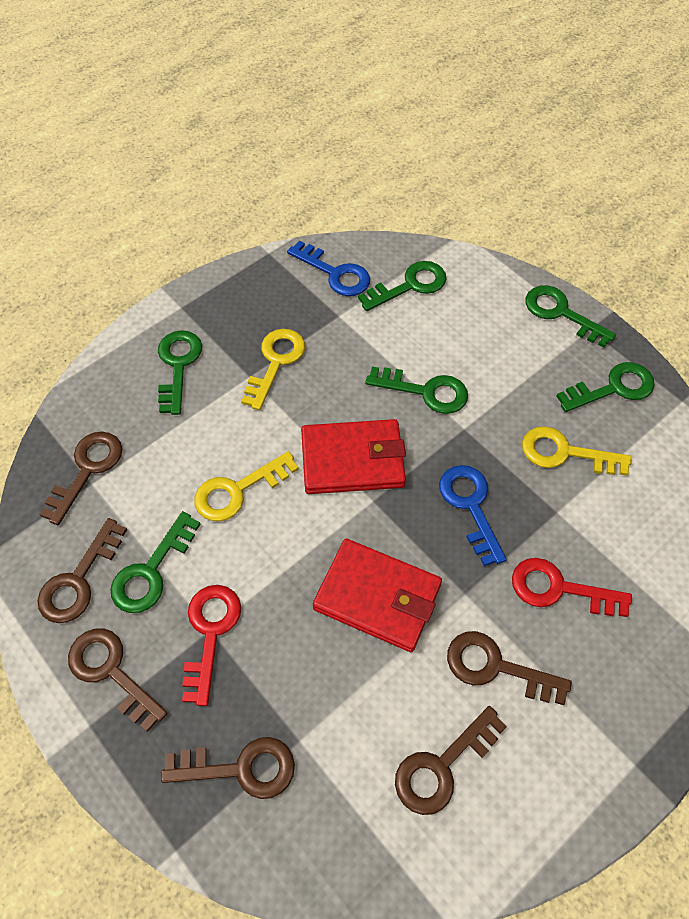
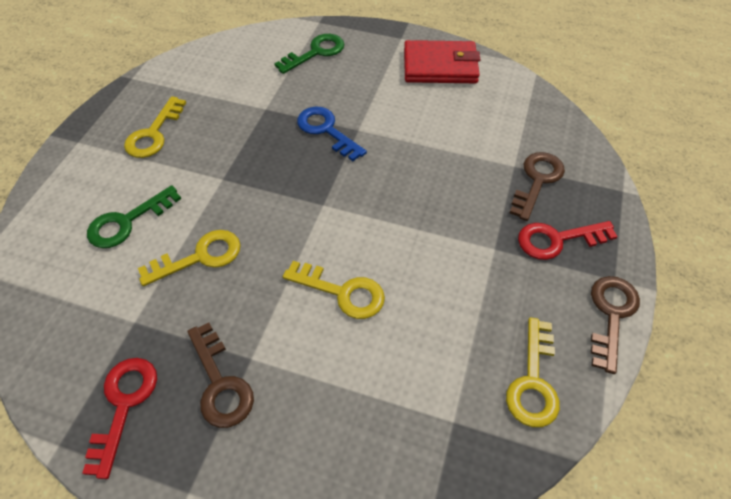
blue key: 2 -> 1
brown key: 6 -> 3
green key: 6 -> 2
red wallet: 2 -> 1
yellow key: 3 -> 4

